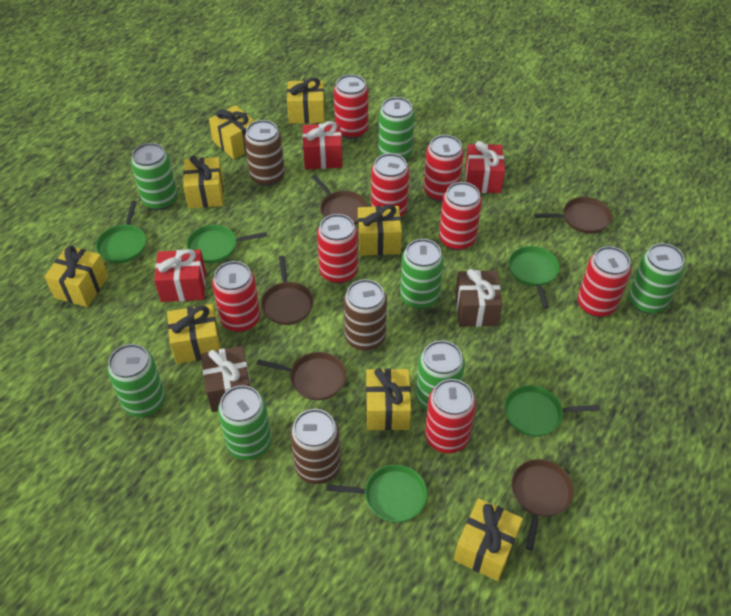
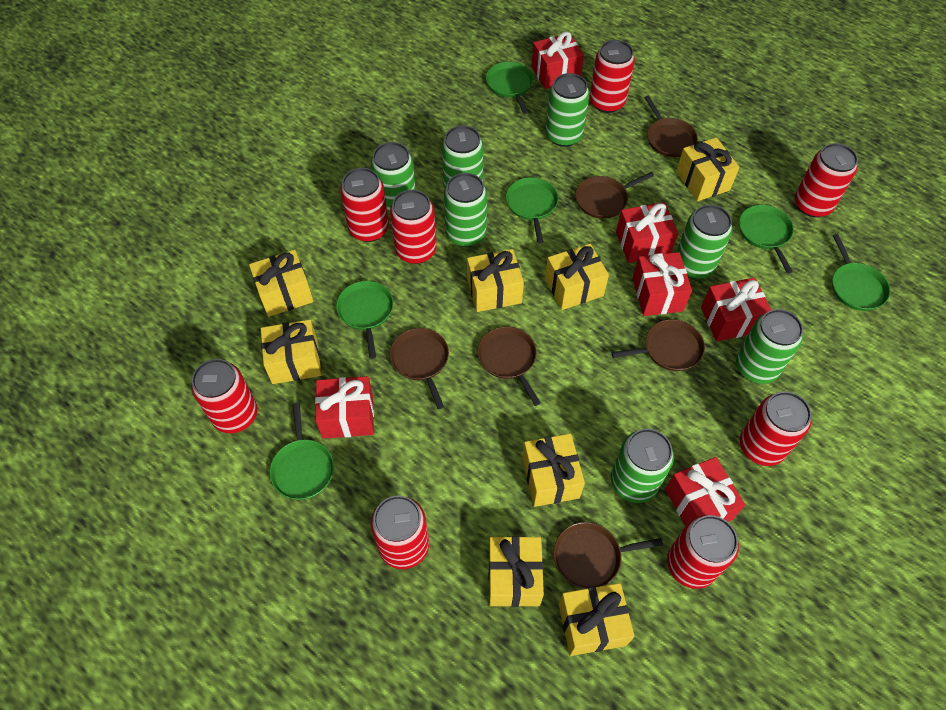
brown can: 3 -> 0
brown gift: 2 -> 0
brown pan: 5 -> 6
green pan: 5 -> 6
red gift: 3 -> 6

